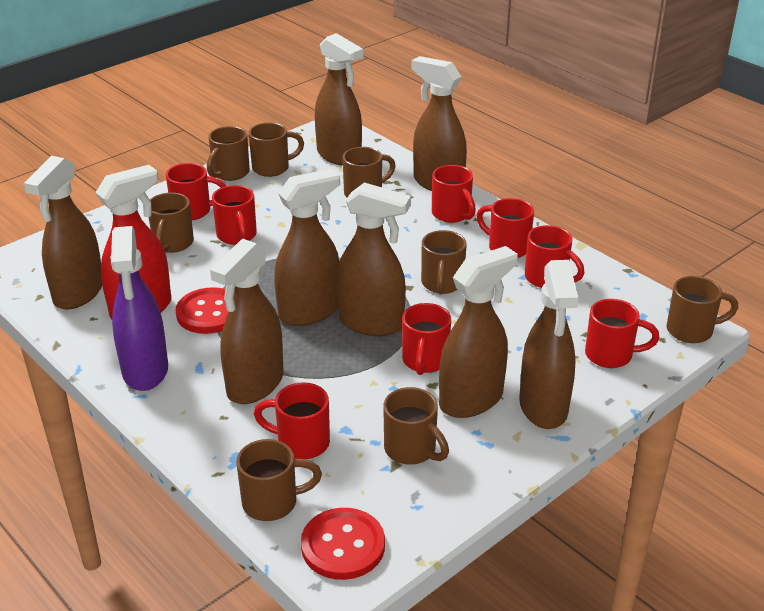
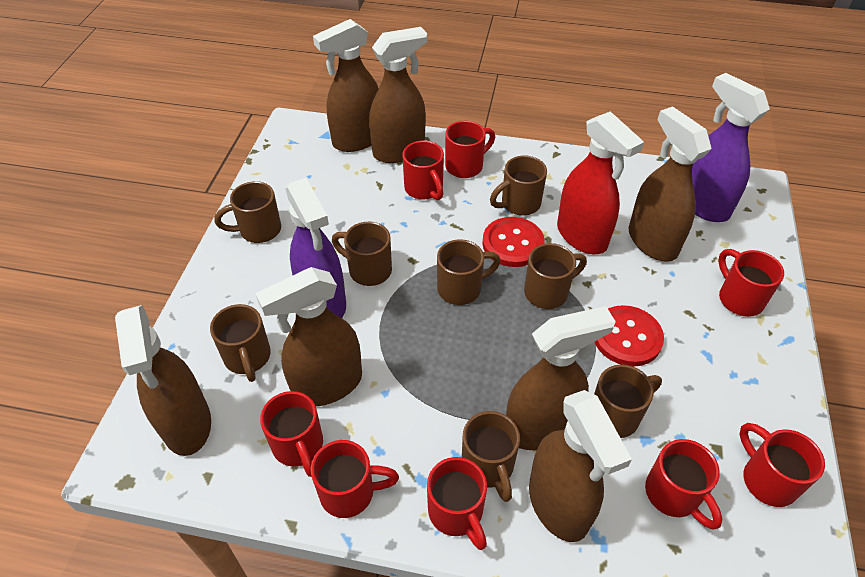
brown spray bottle: 8 -> 7
purple spray bottle: 1 -> 2

